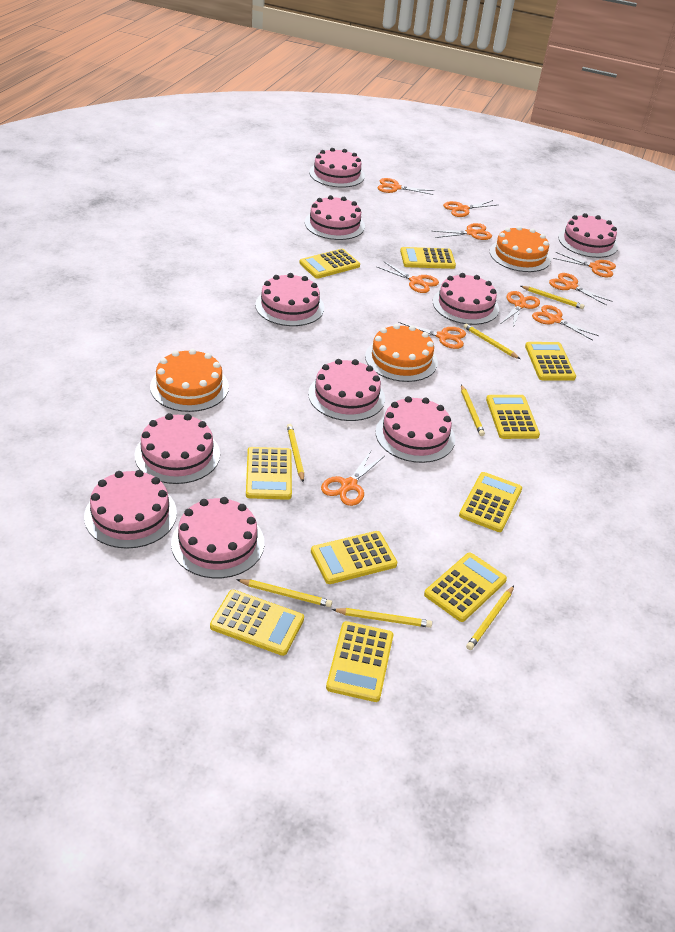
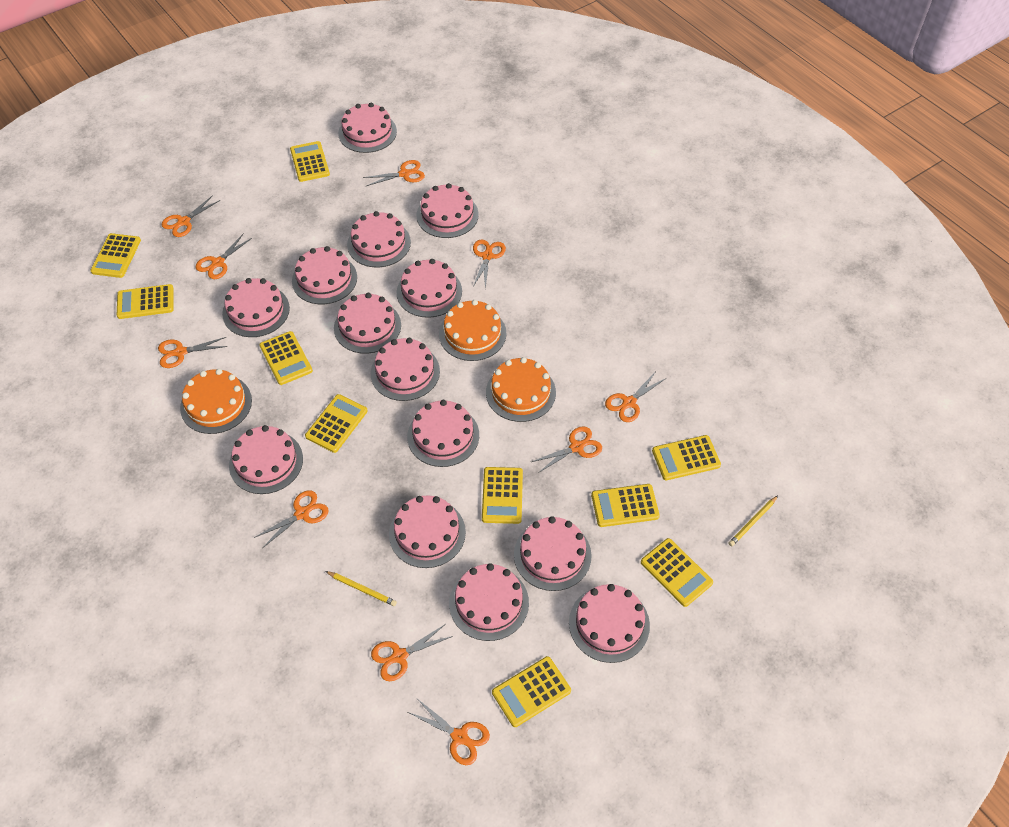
pink cake: 10 -> 14
yellow pencil: 7 -> 2

